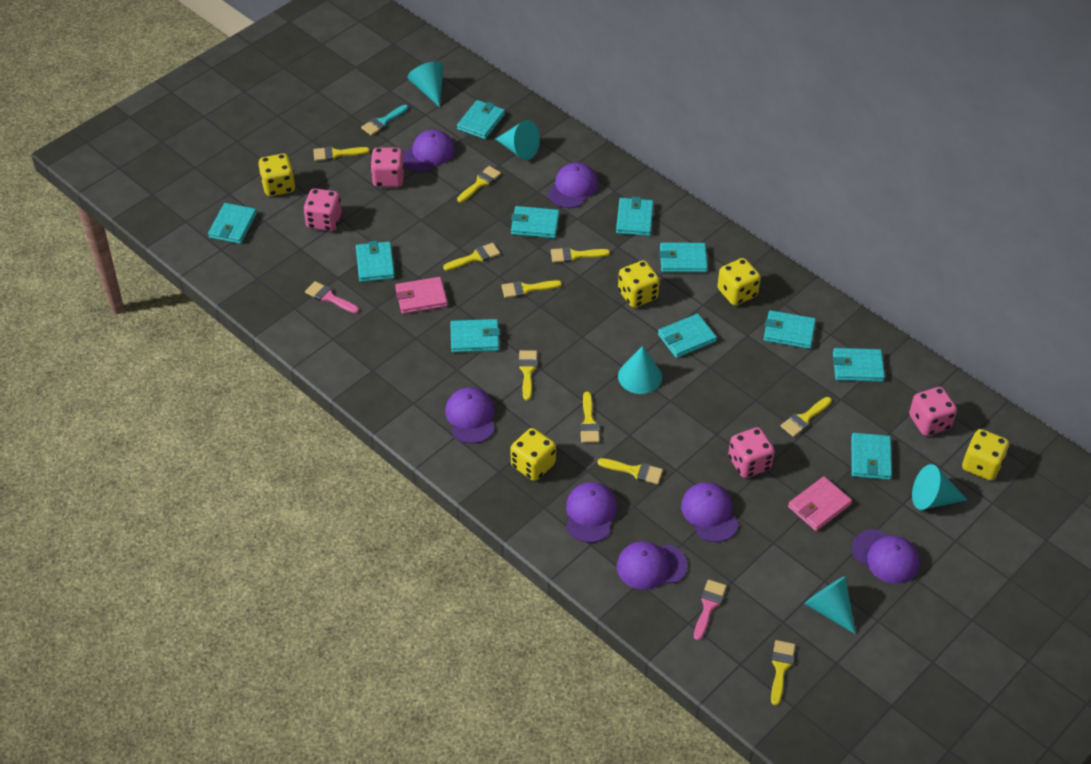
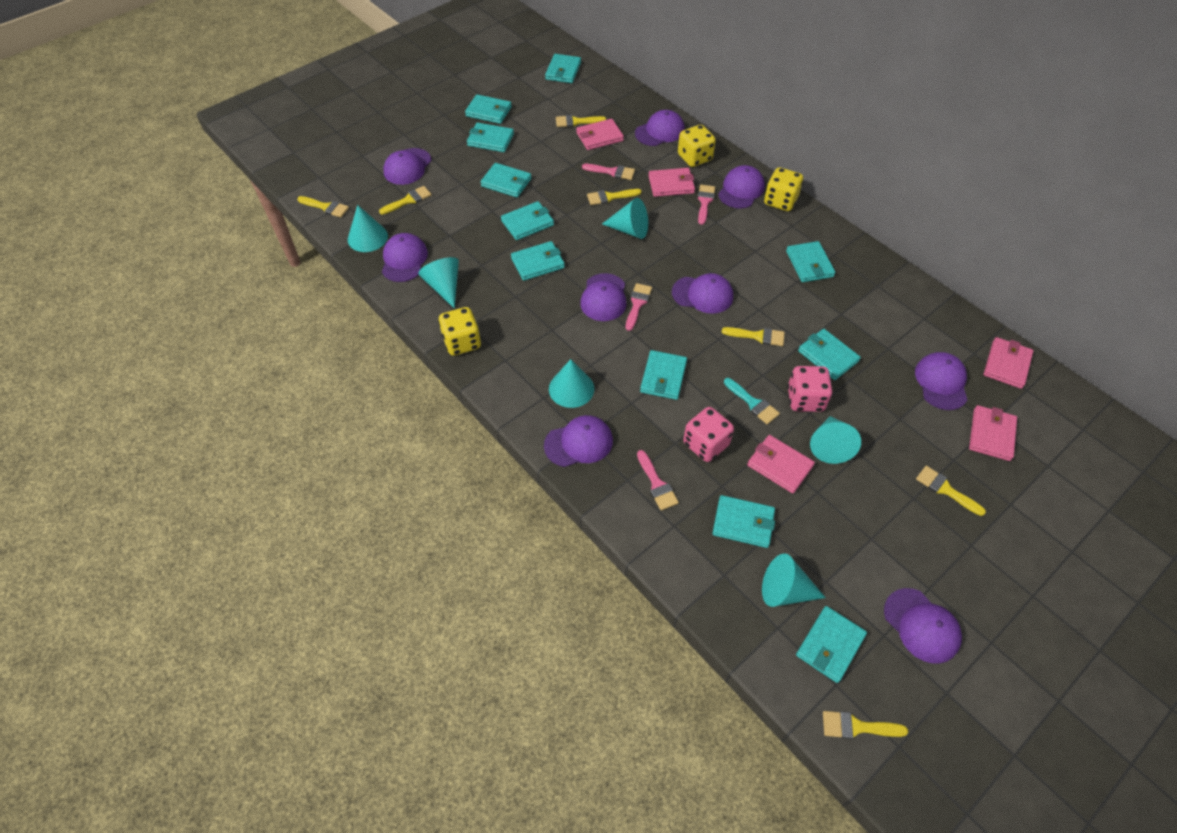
pink brush: 2 -> 4
pink dice: 4 -> 2
pink wallet: 2 -> 5
purple cap: 7 -> 9
turquoise cone: 5 -> 6
yellow brush: 10 -> 7
yellow dice: 5 -> 3

